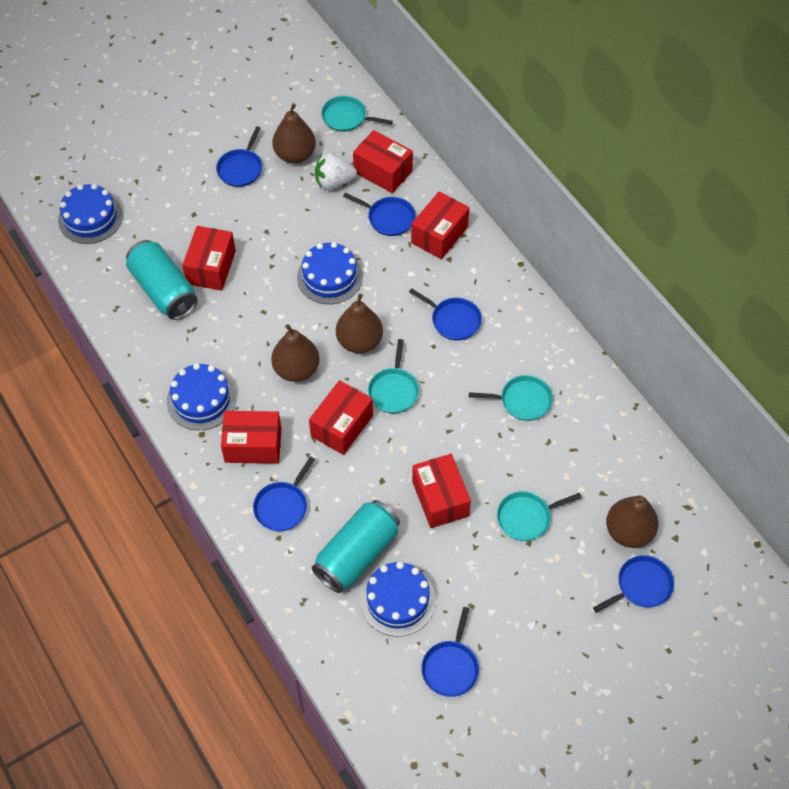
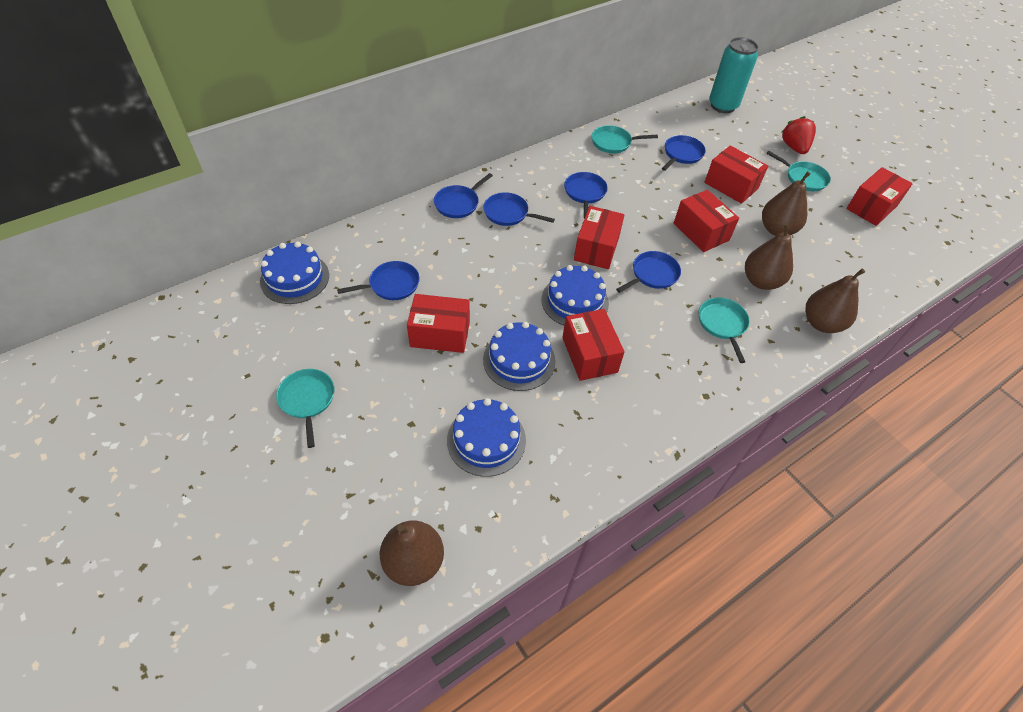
red strawberry: 0 -> 1
turquoise can: 2 -> 1
white strawberry: 1 -> 0

